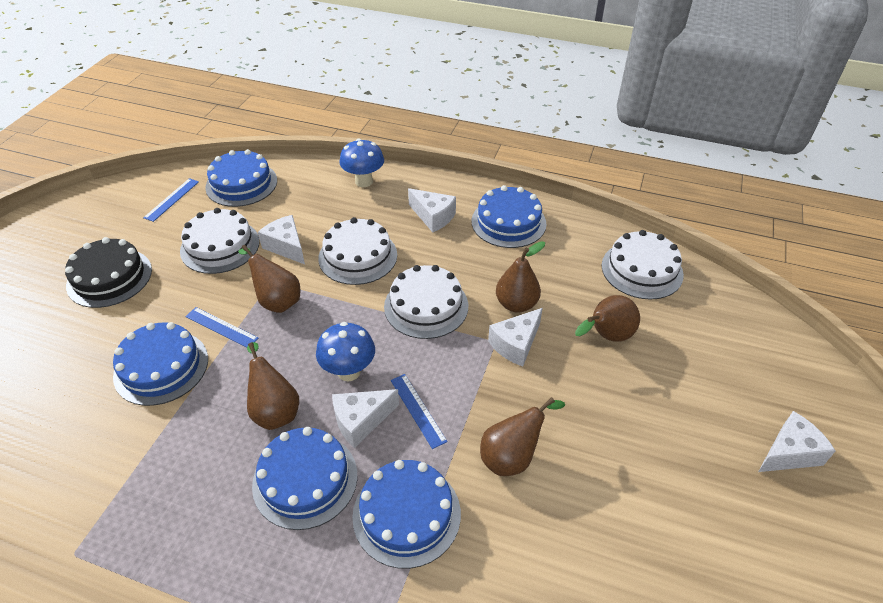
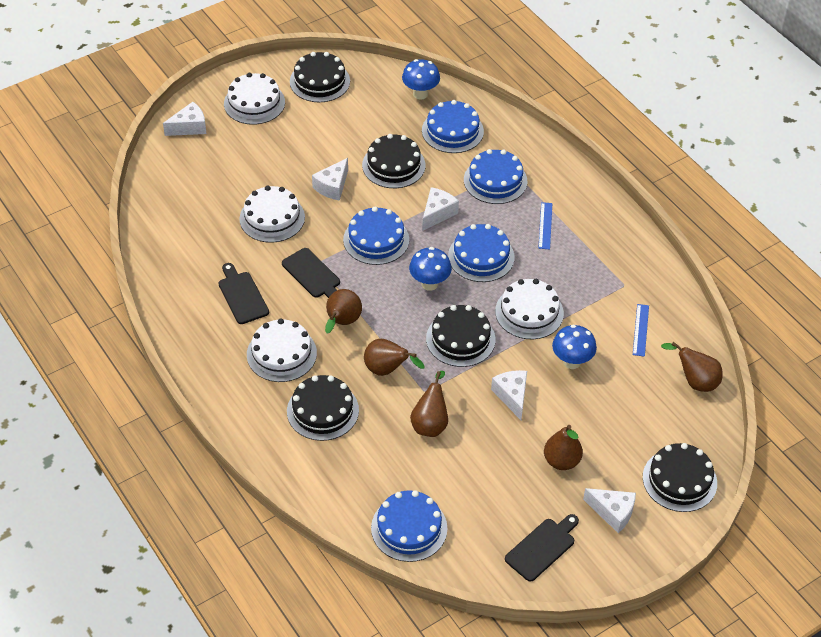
black cake: 1 -> 5
black cutting board: 0 -> 3
blue mushroom: 2 -> 3
blue ruler: 3 -> 2

